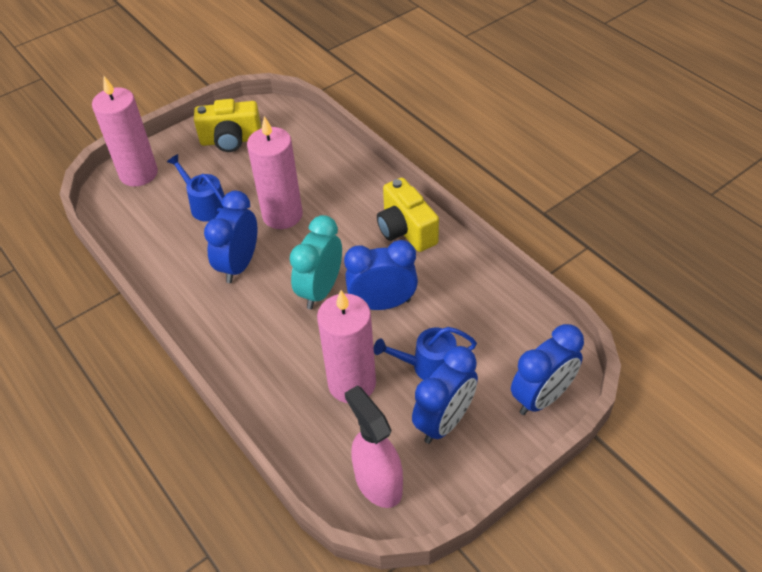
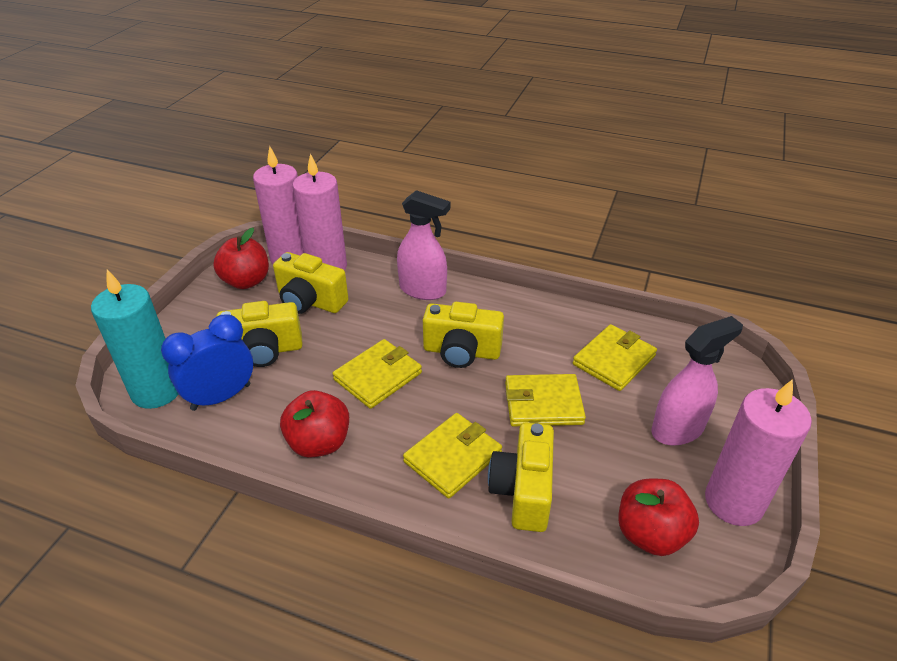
blue clock: 4 -> 1
blue watering can: 2 -> 0
pink spray bottle: 1 -> 2
red apple: 0 -> 3
turquoise candle: 0 -> 1
turquoise clock: 1 -> 0
yellow camera: 2 -> 4
yellow wallet: 0 -> 4

